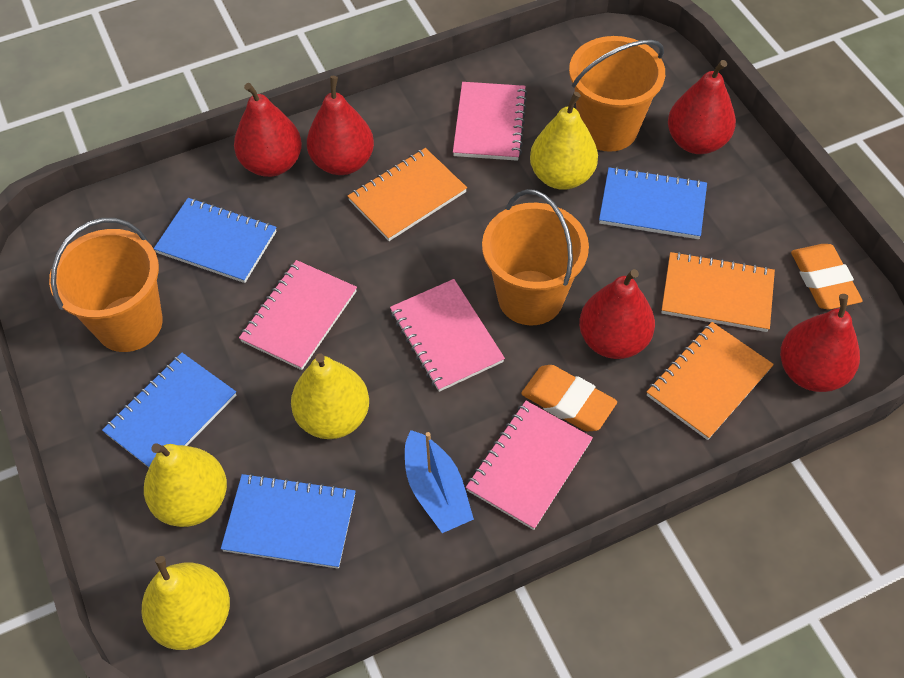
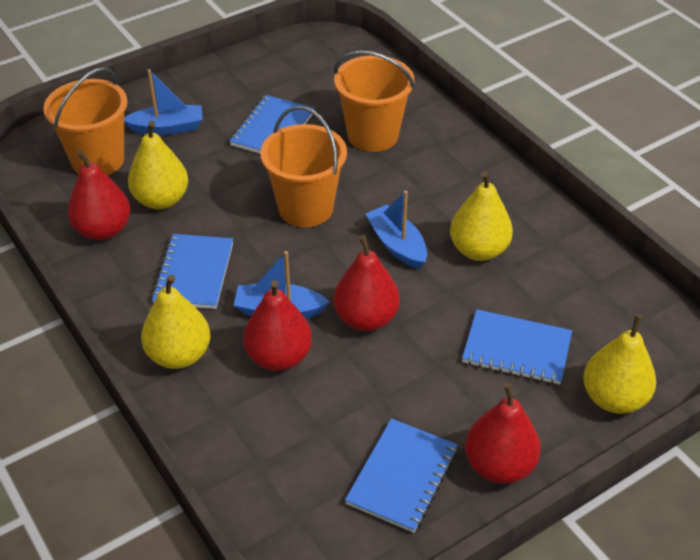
blue boat: 1 -> 3
orange eraser: 2 -> 0
orange notebook: 3 -> 0
pink notebook: 4 -> 0
red pear: 5 -> 4

